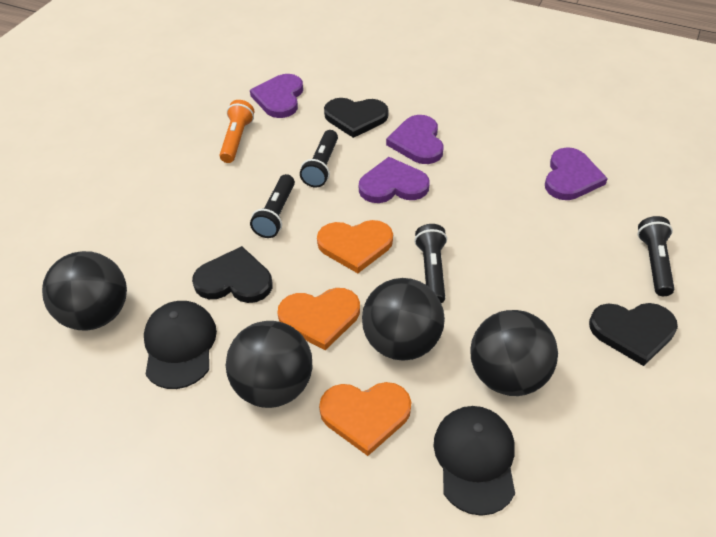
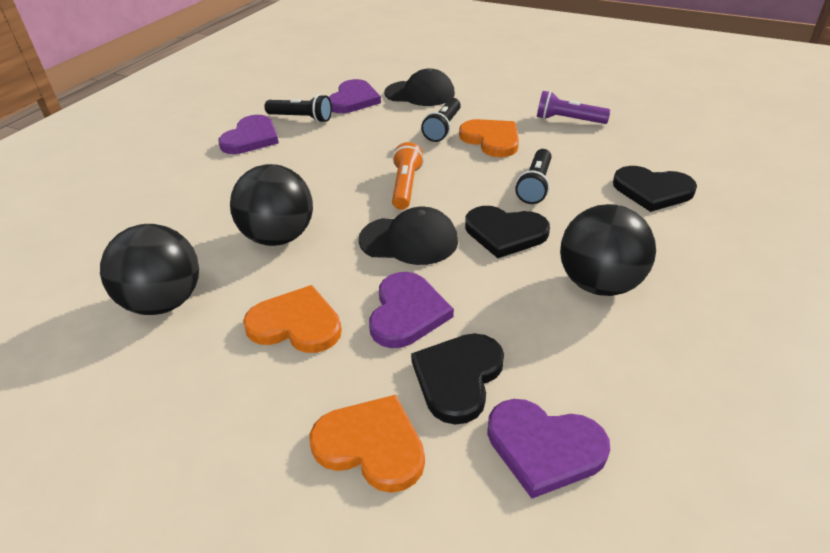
black ball: 4 -> 3
black flashlight: 4 -> 3
purple flashlight: 0 -> 1

